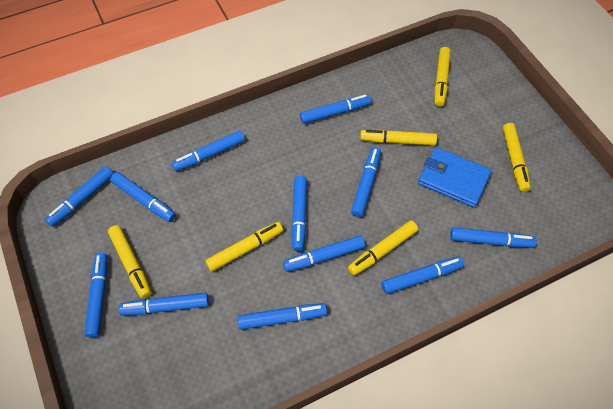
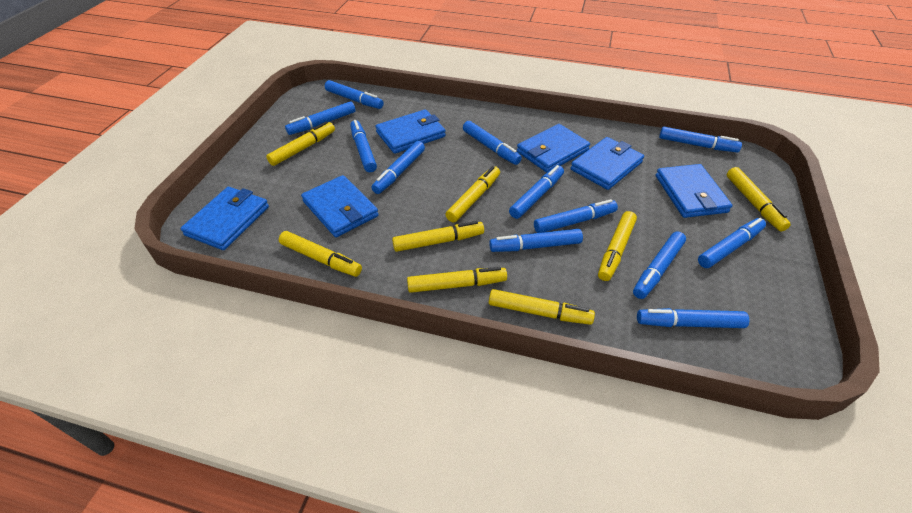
blue wallet: 1 -> 6
yellow marker: 6 -> 8

